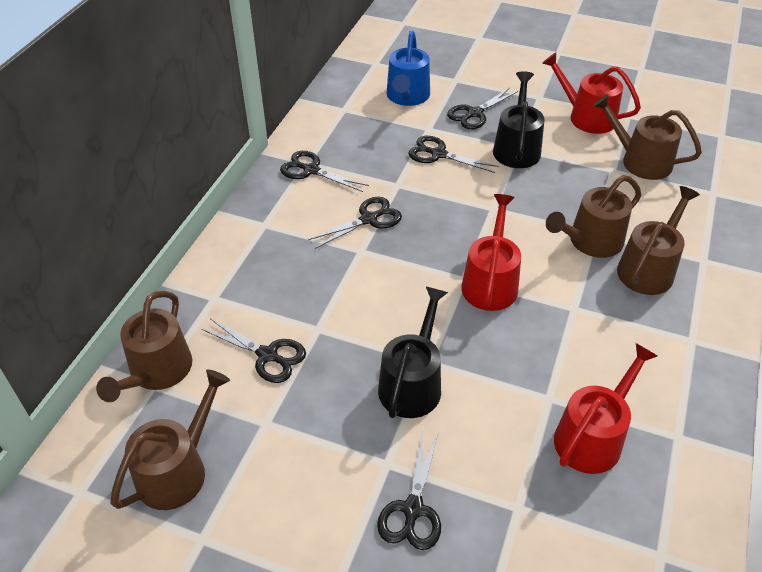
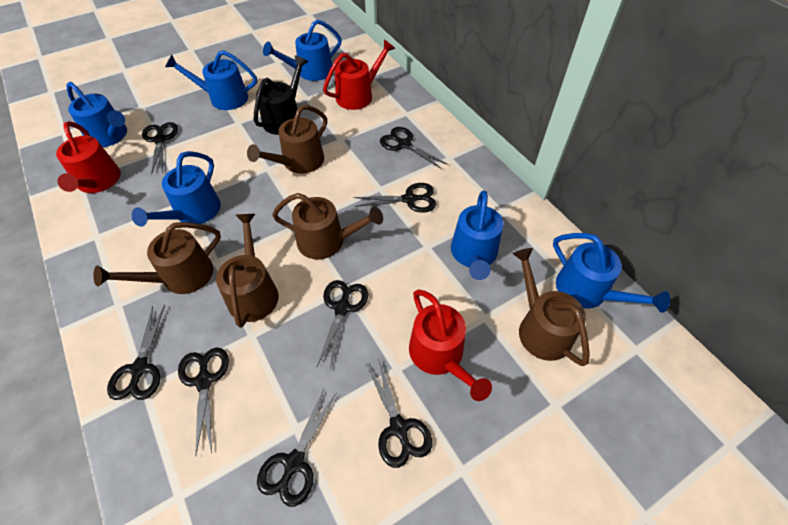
black scissors: 6 -> 8
black watering can: 2 -> 1
blue watering can: 1 -> 6

